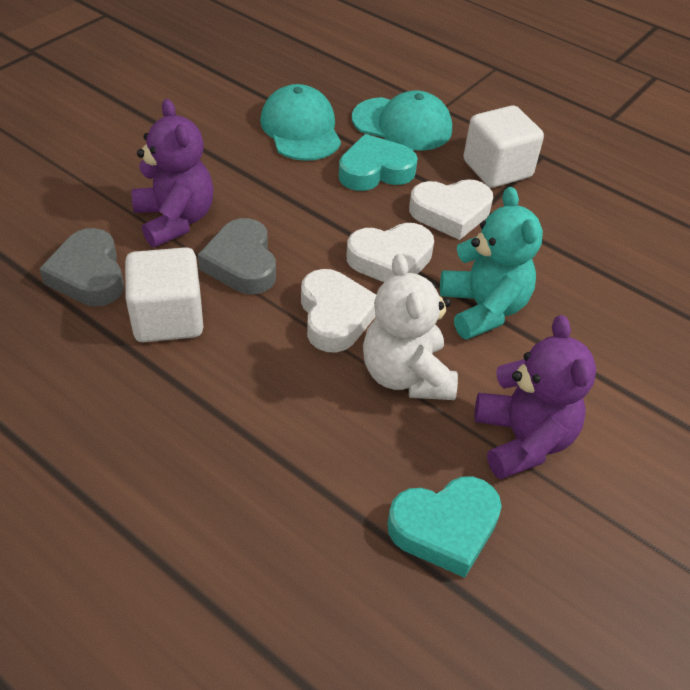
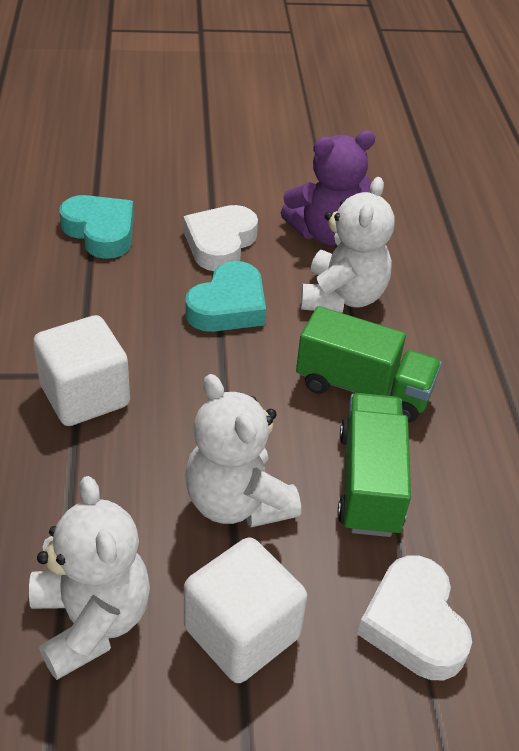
green truck: 0 -> 2
grey heart: 2 -> 0
purple teddy bear: 2 -> 1
turquoise cap: 2 -> 0
turquoise teddy bear: 1 -> 0
white heart: 3 -> 2
white teddy bear: 1 -> 3

